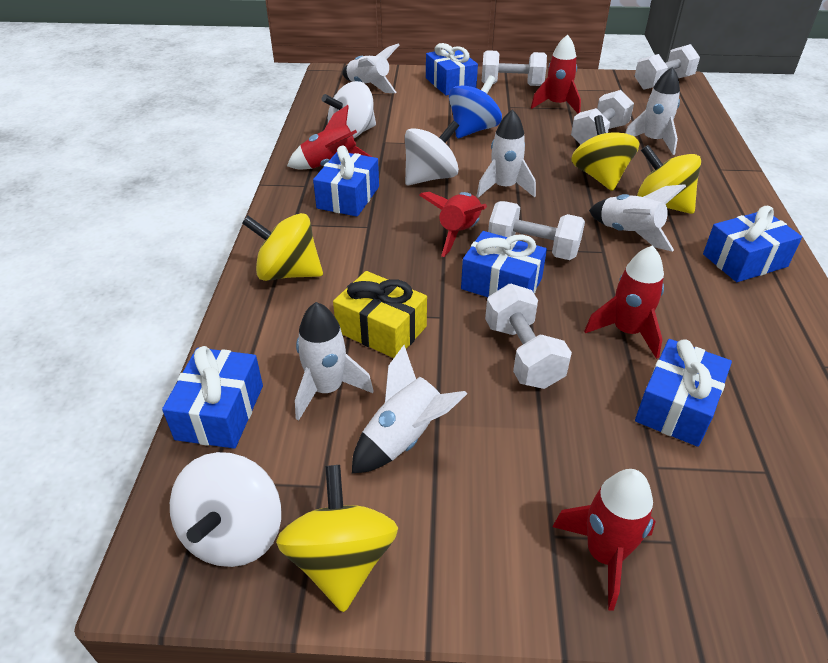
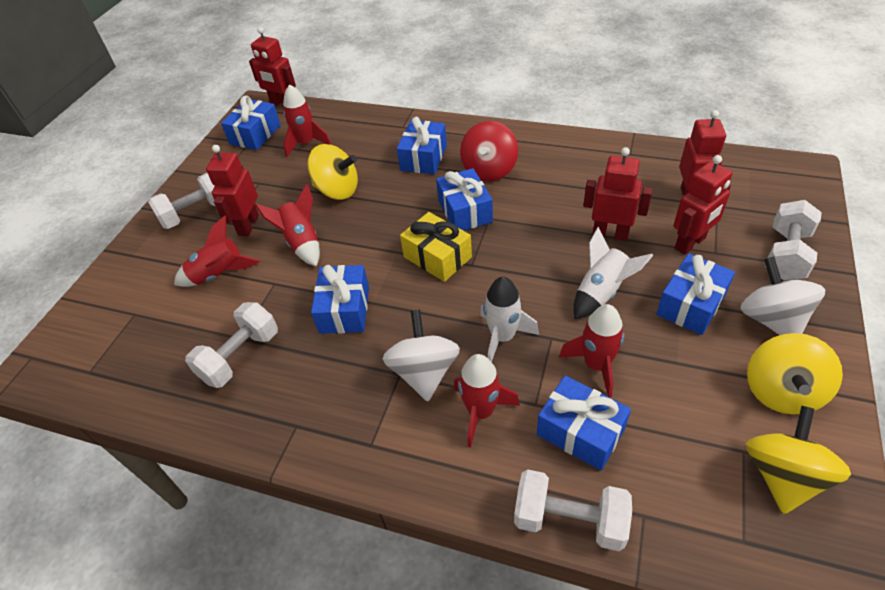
blue spinning top: 1 -> 0
red robot: 0 -> 5
red spinning top: 0 -> 1
white dumbbell: 5 -> 4
white rocket: 6 -> 2
white spinning top: 3 -> 2
yellow spinning top: 4 -> 3

